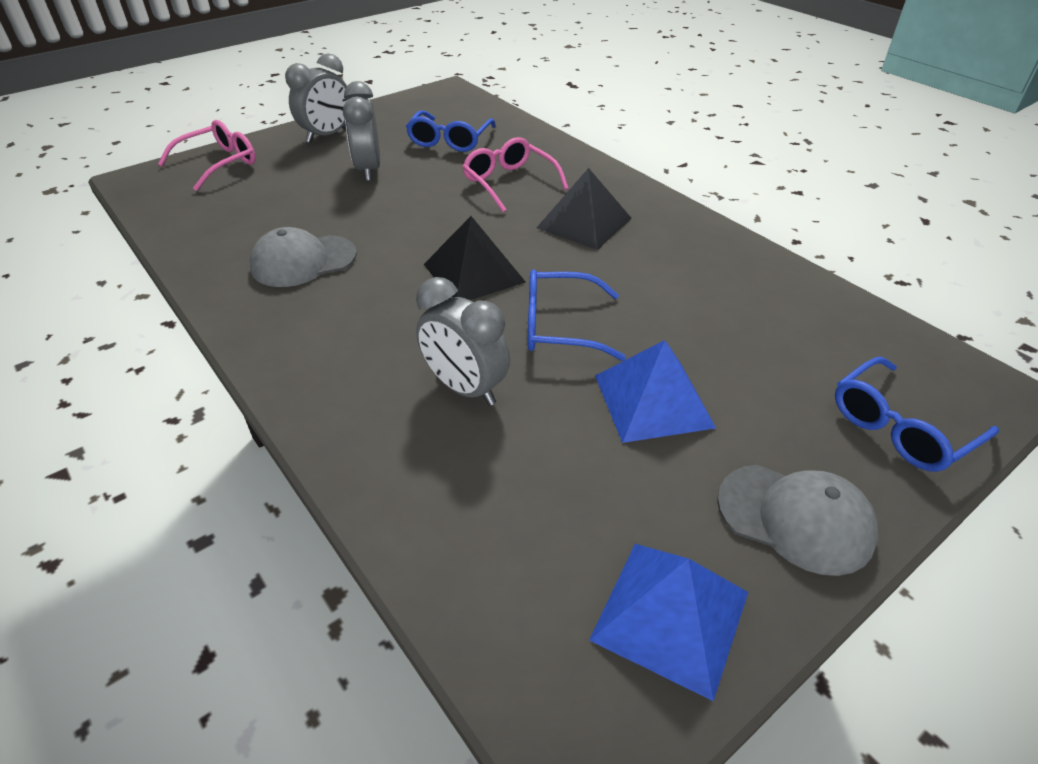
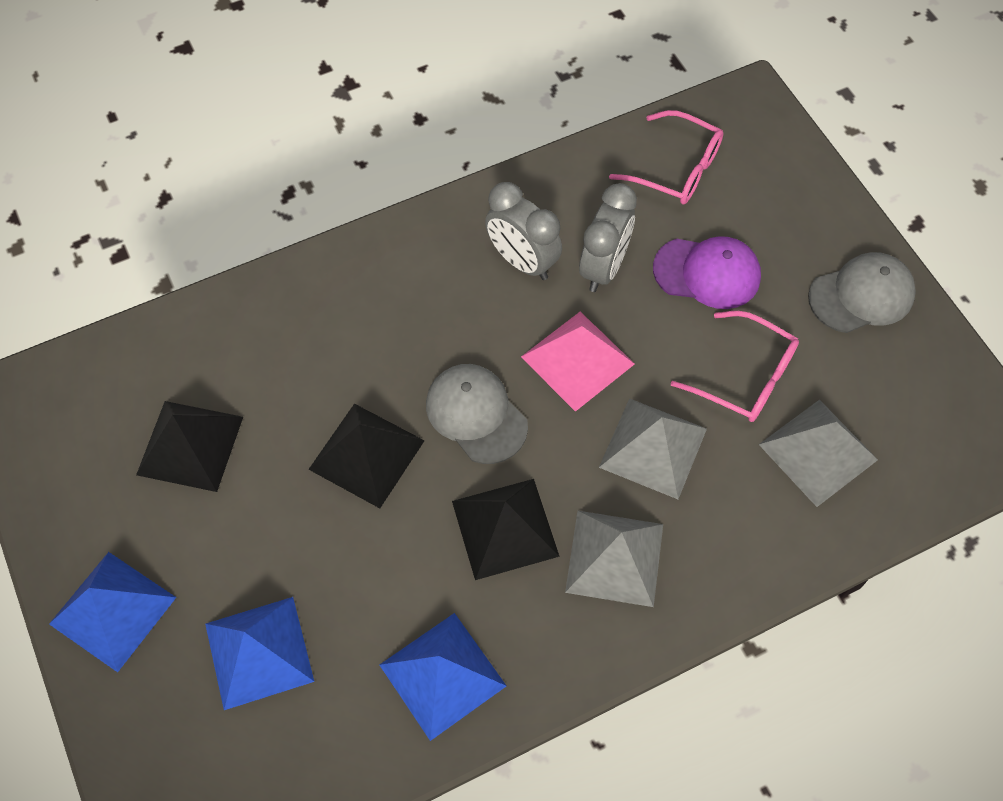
black pyramid: 2 -> 3
blue glasses: 3 -> 0
blue pyramid: 2 -> 3
grey clock: 3 -> 2
grey pyramid: 0 -> 3
pink pyramid: 0 -> 1
purple cap: 0 -> 1

